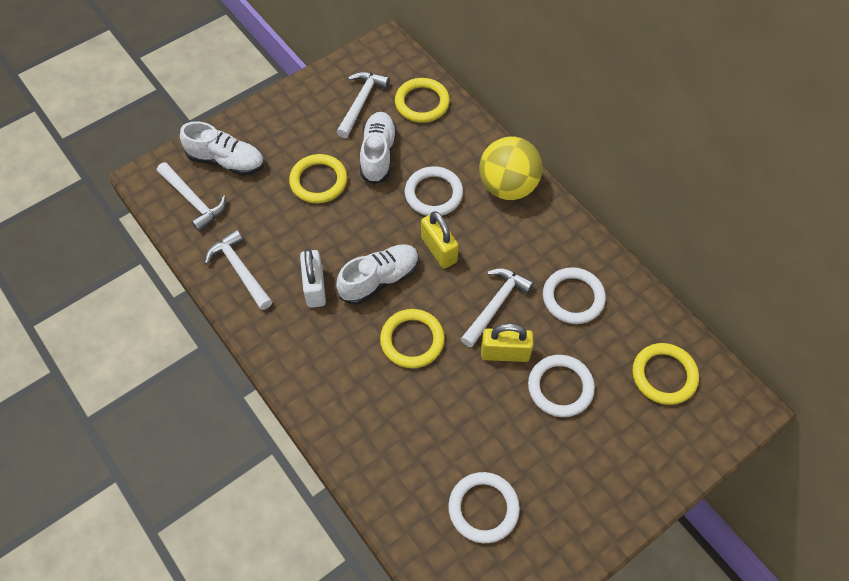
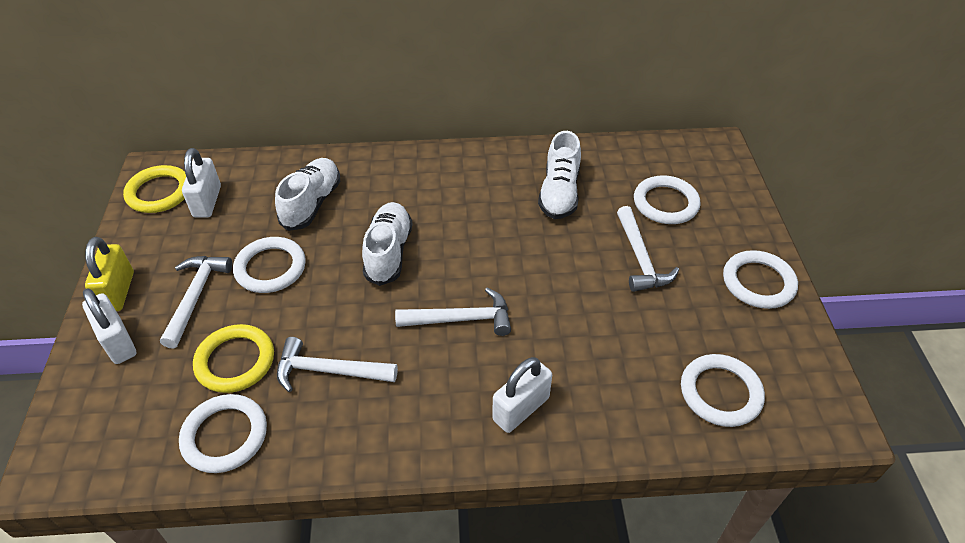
white padlock: 1 -> 3
white ring: 4 -> 5
yellow ball: 1 -> 0
yellow padlock: 2 -> 1
yellow ring: 4 -> 2

